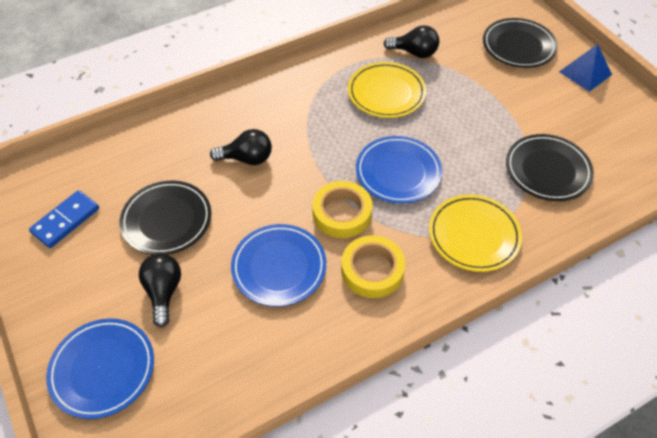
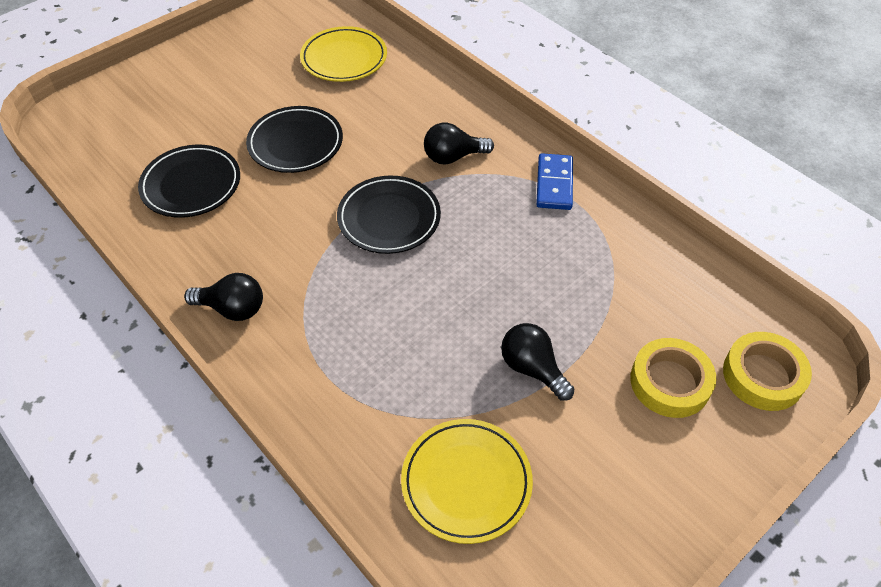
blue plate: 3 -> 0
blue pyramid: 1 -> 0

